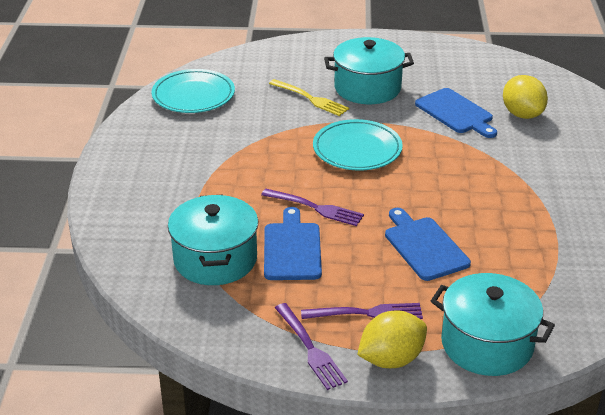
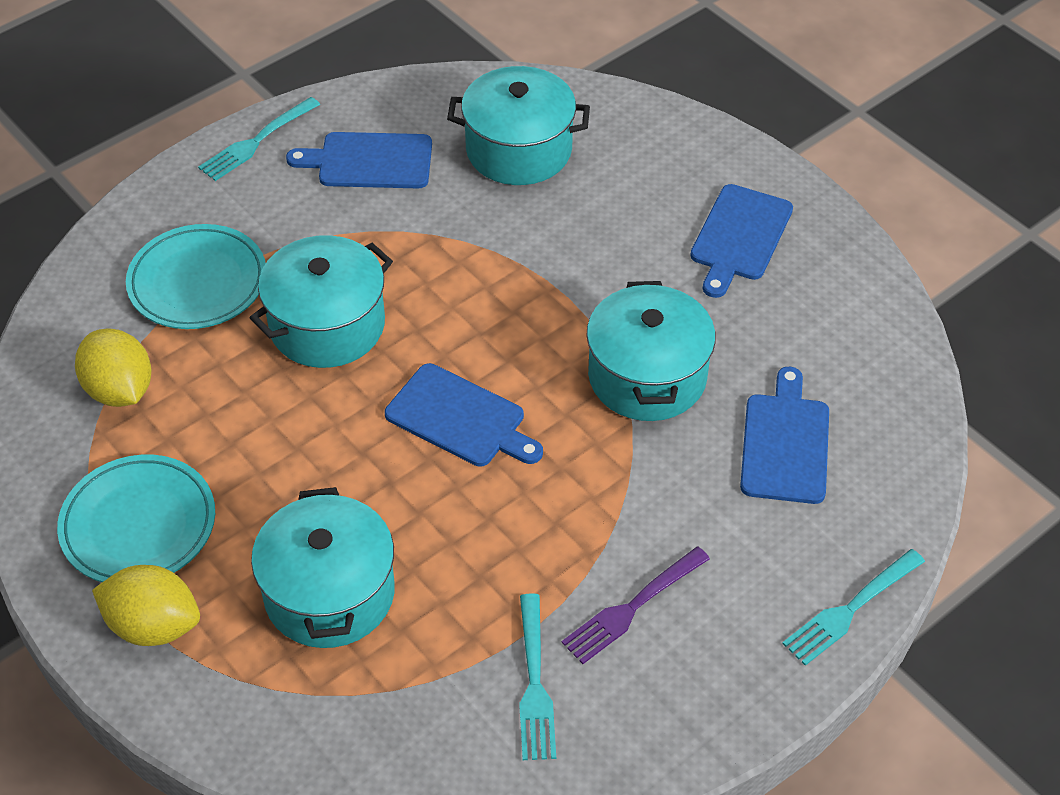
blue cutting board: 3 -> 4
purple fork: 3 -> 1
turquoise fork: 0 -> 3
turquoise pot: 3 -> 4
yellow fork: 1 -> 0

